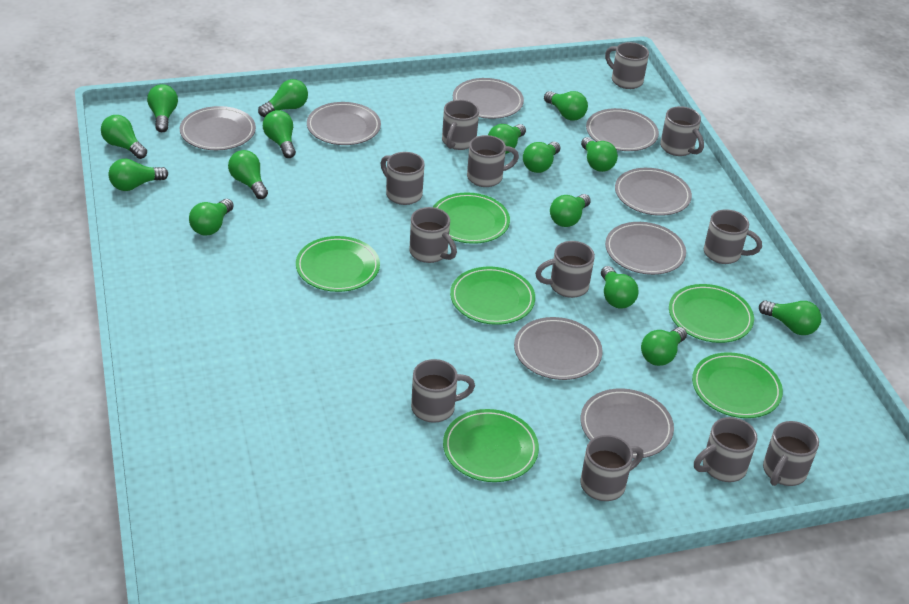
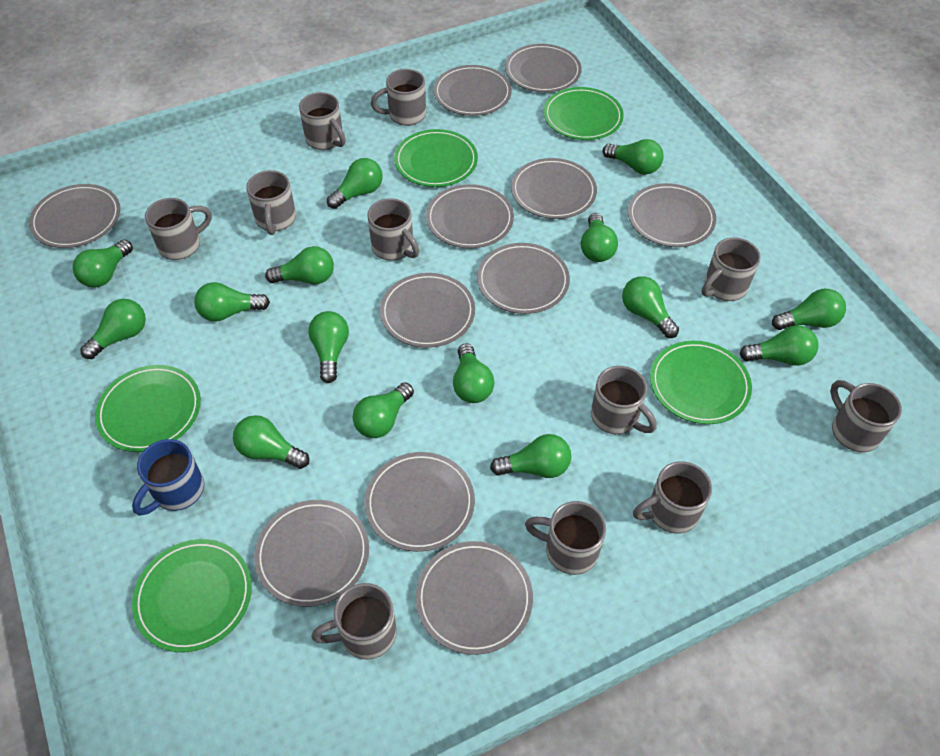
blue mug: 0 -> 1
green plate: 6 -> 5
grey mug: 12 -> 11
grey plate: 8 -> 11

